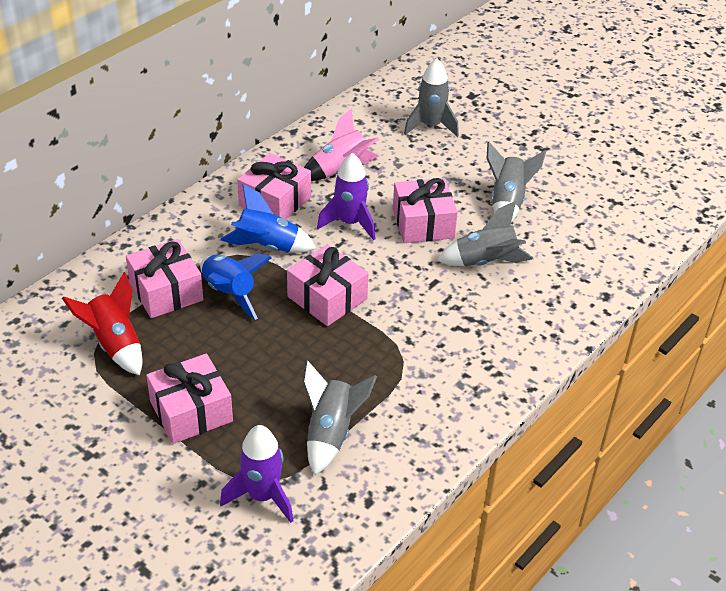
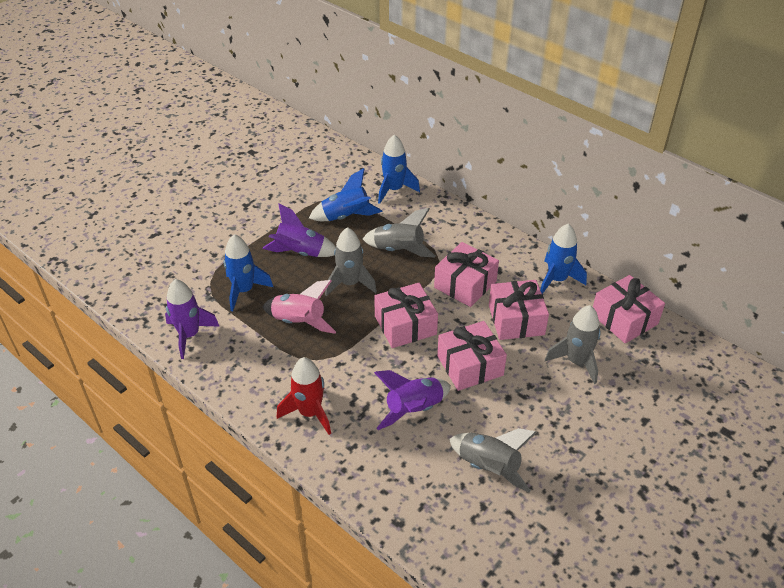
blue rocket: 2 -> 4
purple rocket: 2 -> 3

